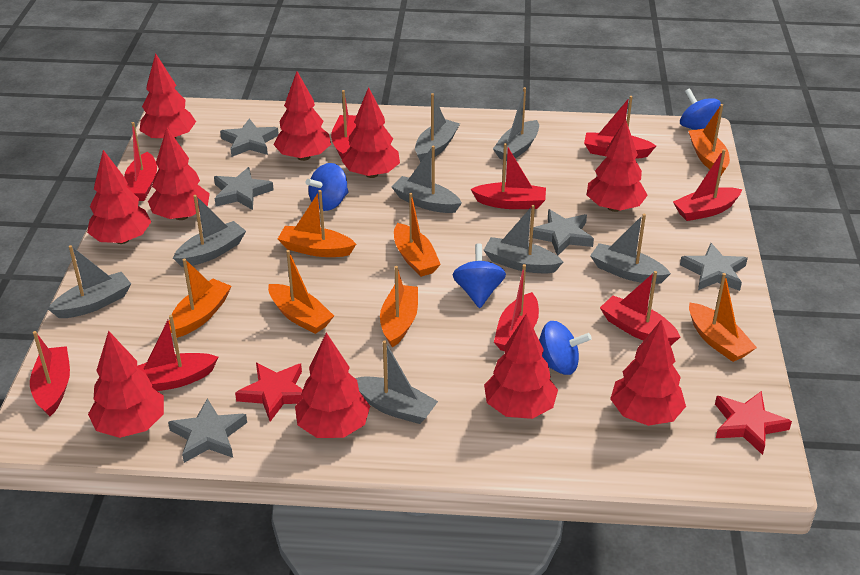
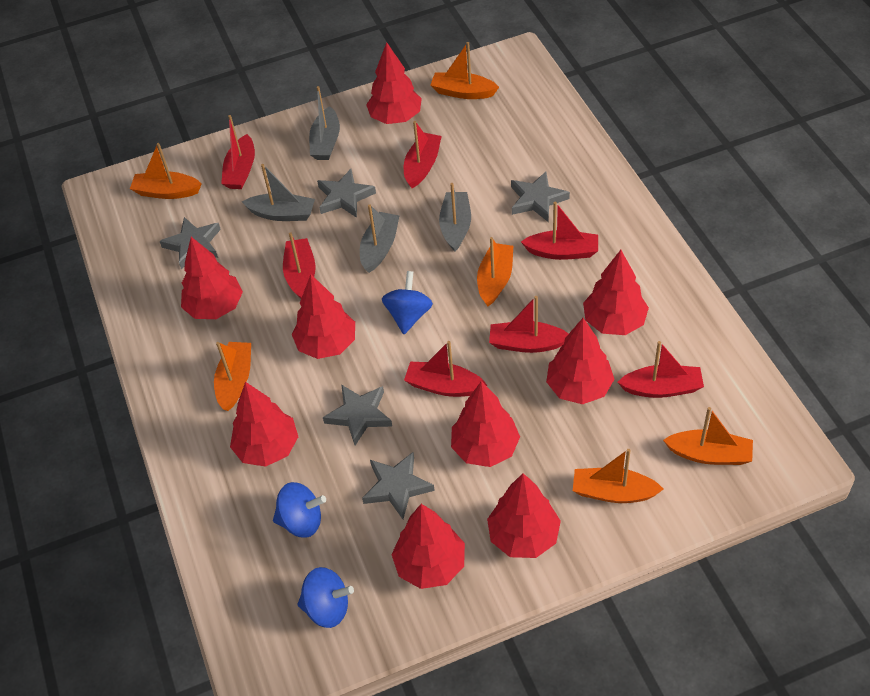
blue spinning top: 4 -> 3
grey boat: 8 -> 4
orange boat: 7 -> 6
red boat: 9 -> 7
red star: 2 -> 0
red tree: 10 -> 9

